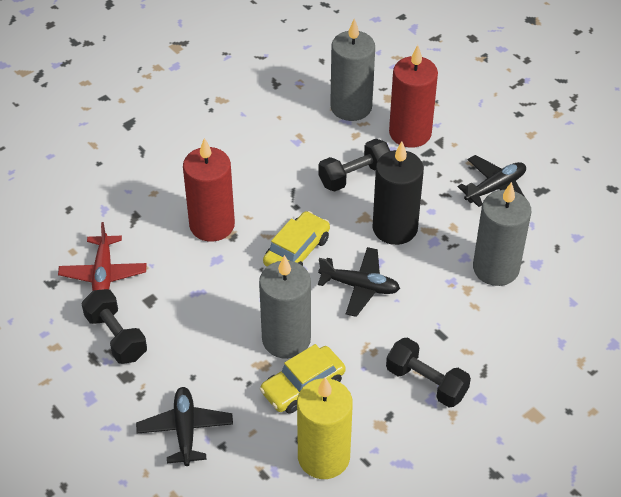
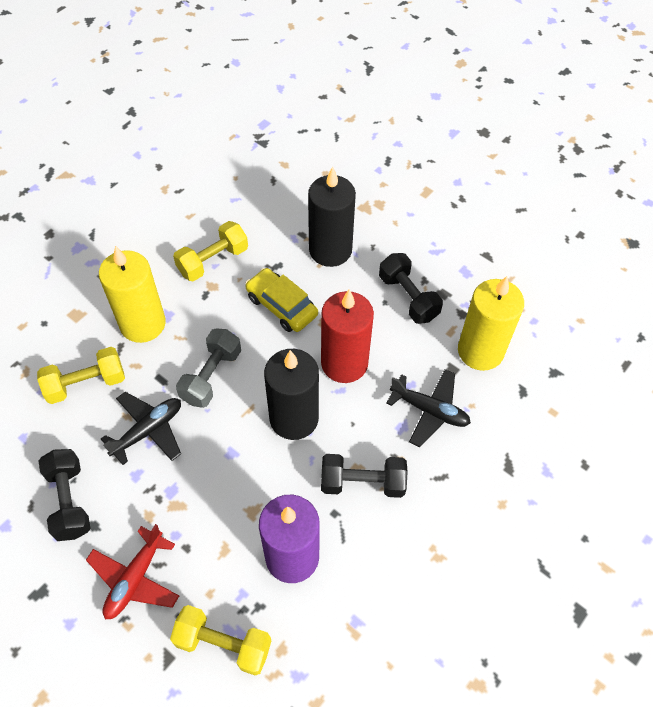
black candle: 1 -> 2
black plane: 3 -> 2
grey candle: 3 -> 0
grey dumbbell: 0 -> 1
purple candle: 0 -> 1
red candle: 2 -> 1
yellow candle: 1 -> 2
yellow car: 2 -> 1
yellow dumbbell: 0 -> 3

